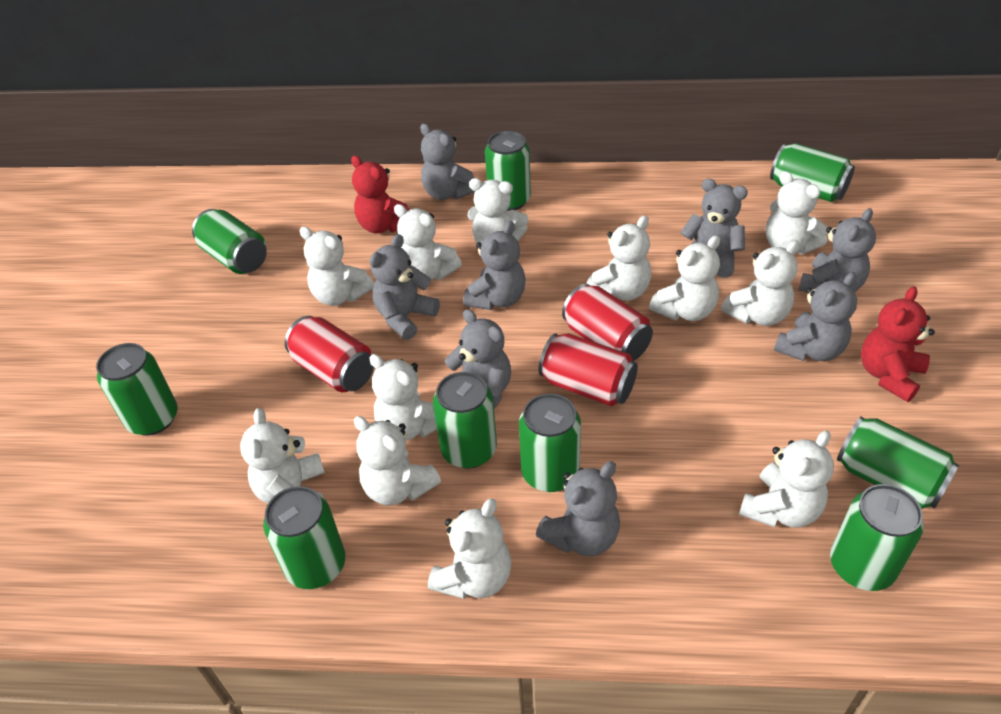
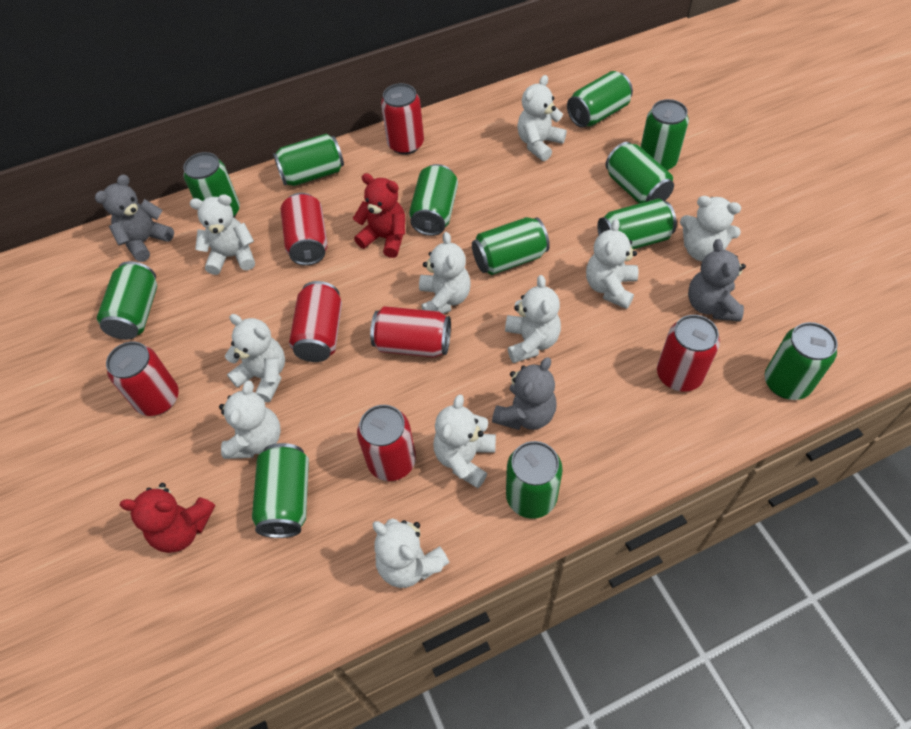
green can: 9 -> 12
grey teddy bear: 8 -> 3
red can: 3 -> 7
white teddy bear: 12 -> 10

